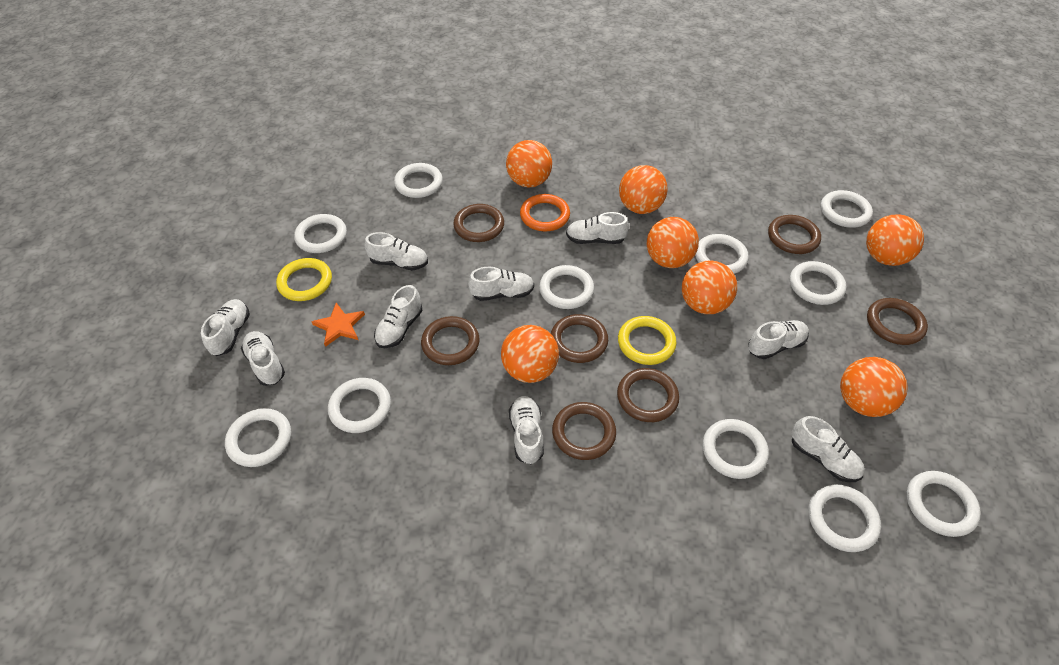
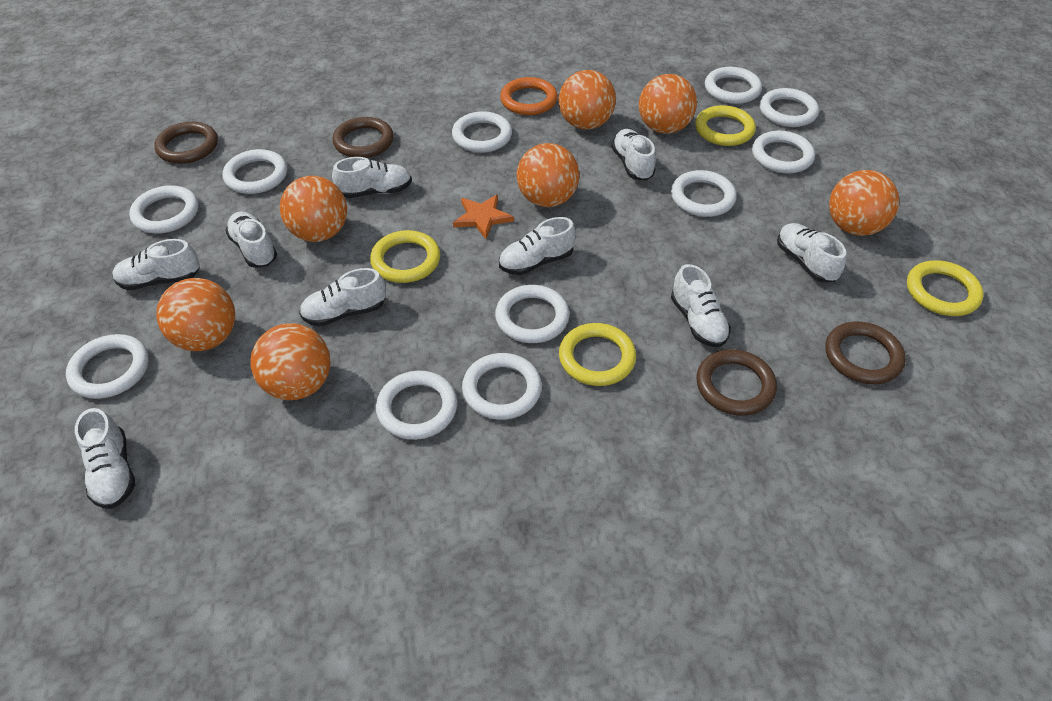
brown ring: 7 -> 4
yellow ring: 2 -> 4

